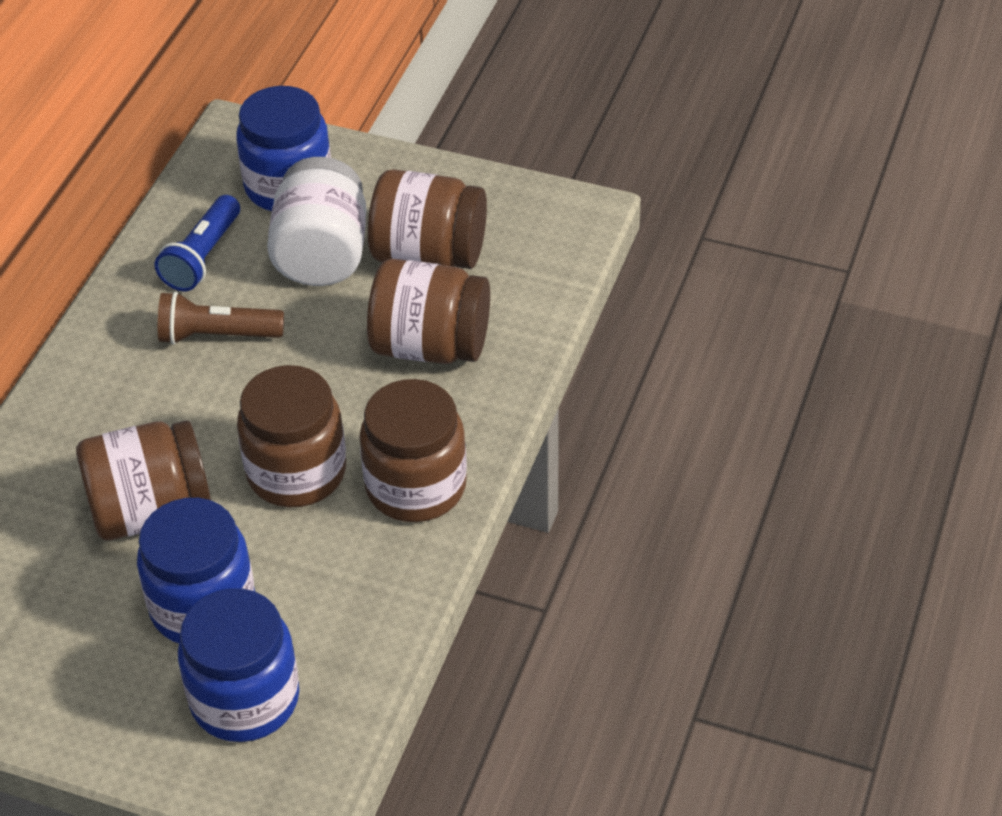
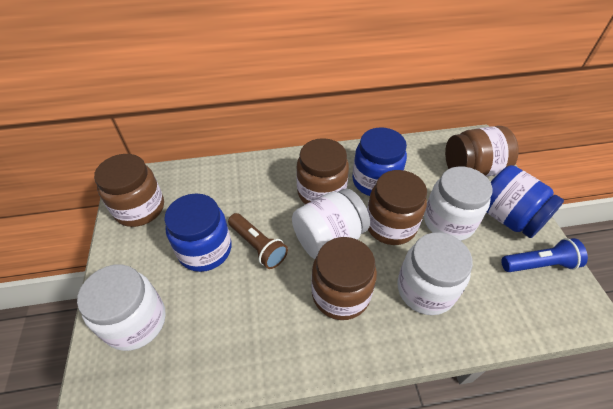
white jar: 1 -> 4

